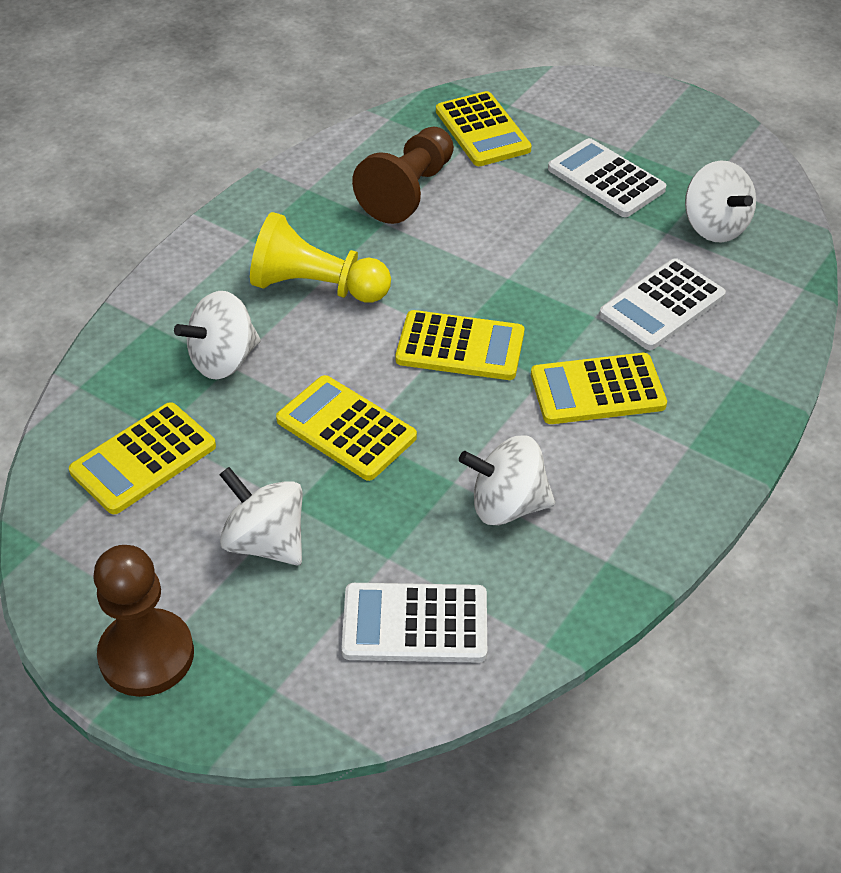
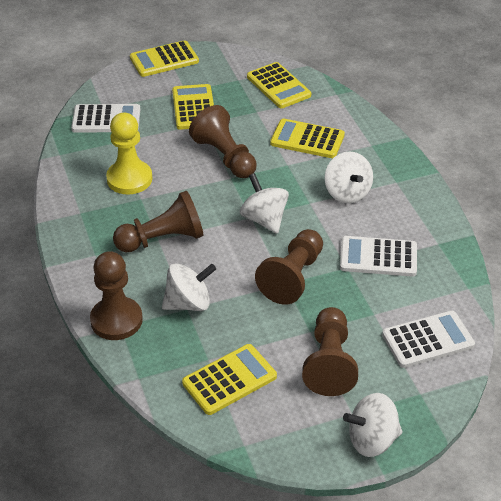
brown pawn: 2 -> 5

